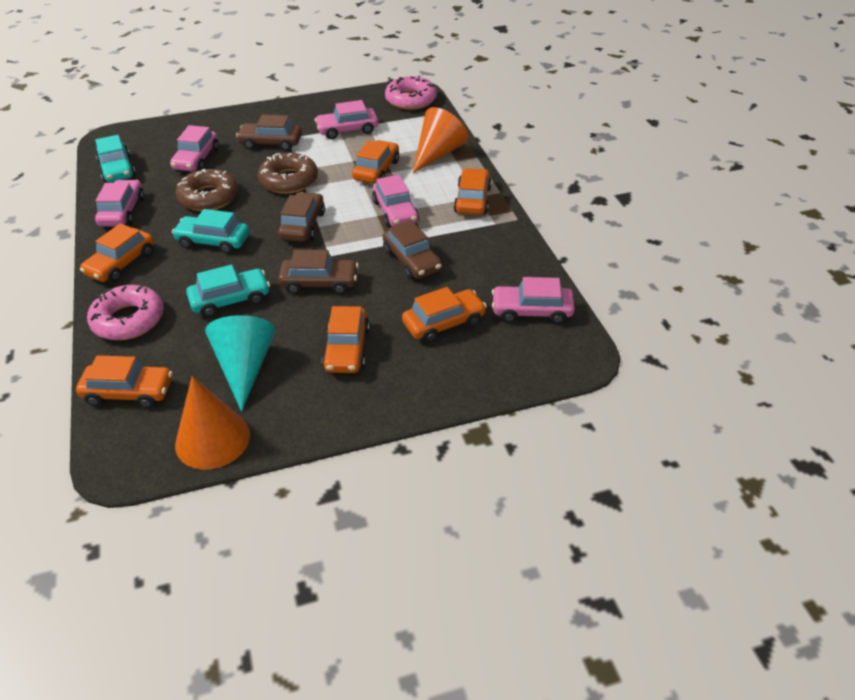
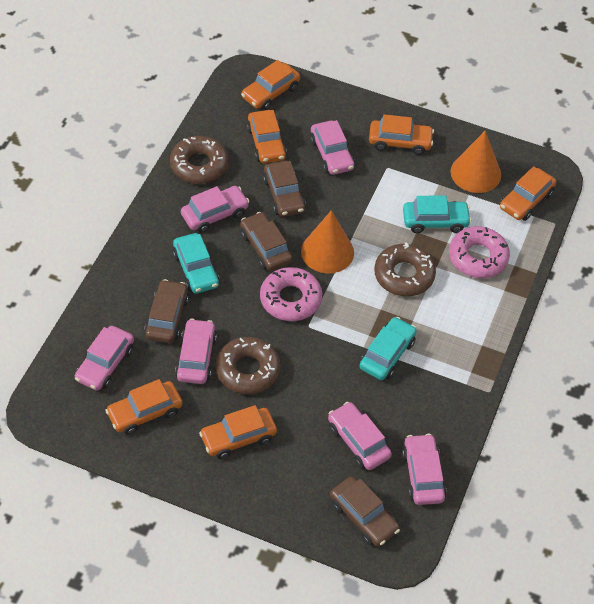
brown donut: 2 -> 3
pink car: 5 -> 6
turquoise cone: 1 -> 0

